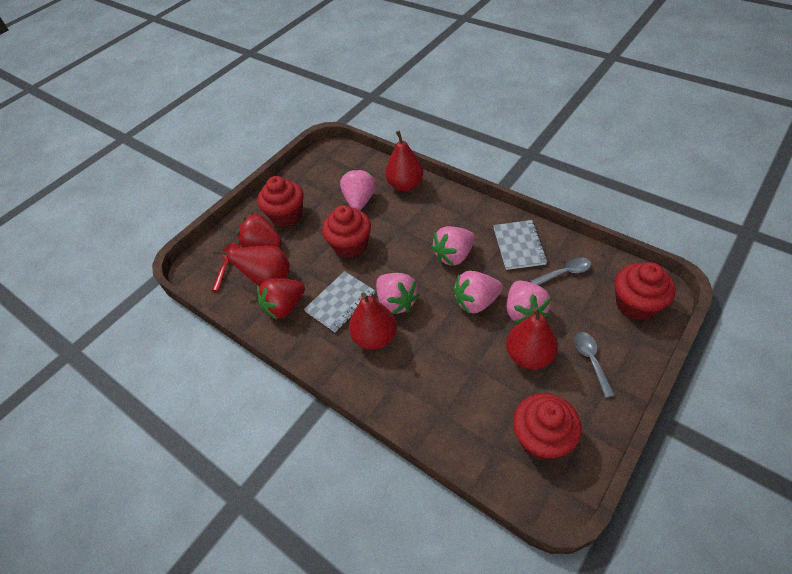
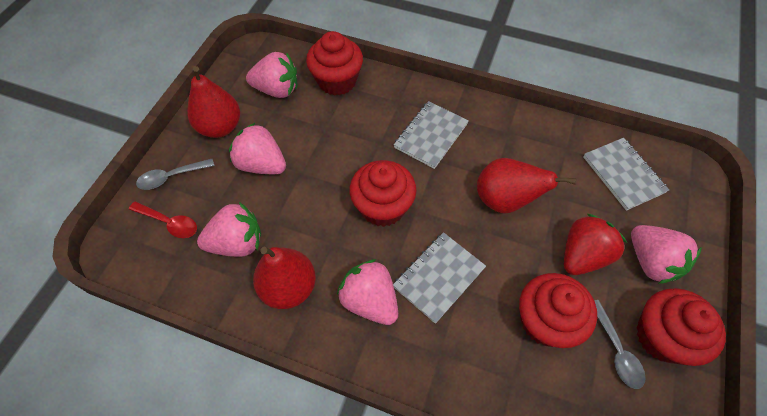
grey notebook: 2 -> 3
red pear: 4 -> 3
red strawberry: 2 -> 1

